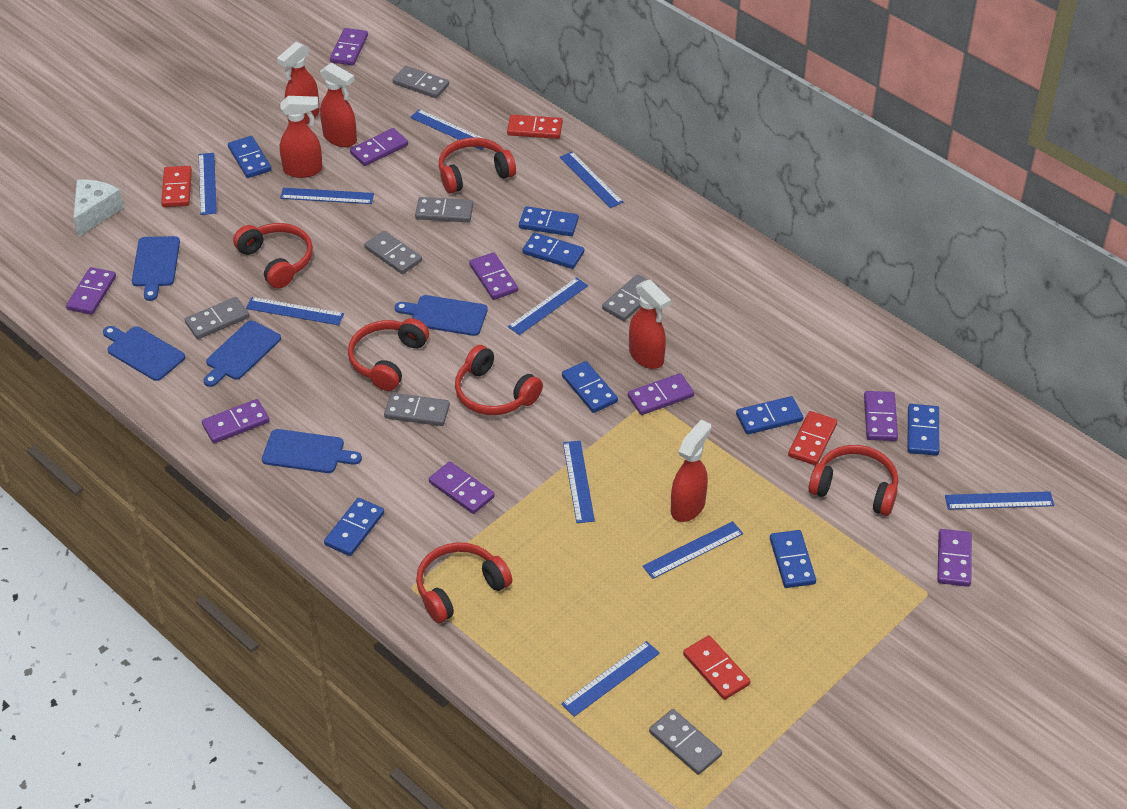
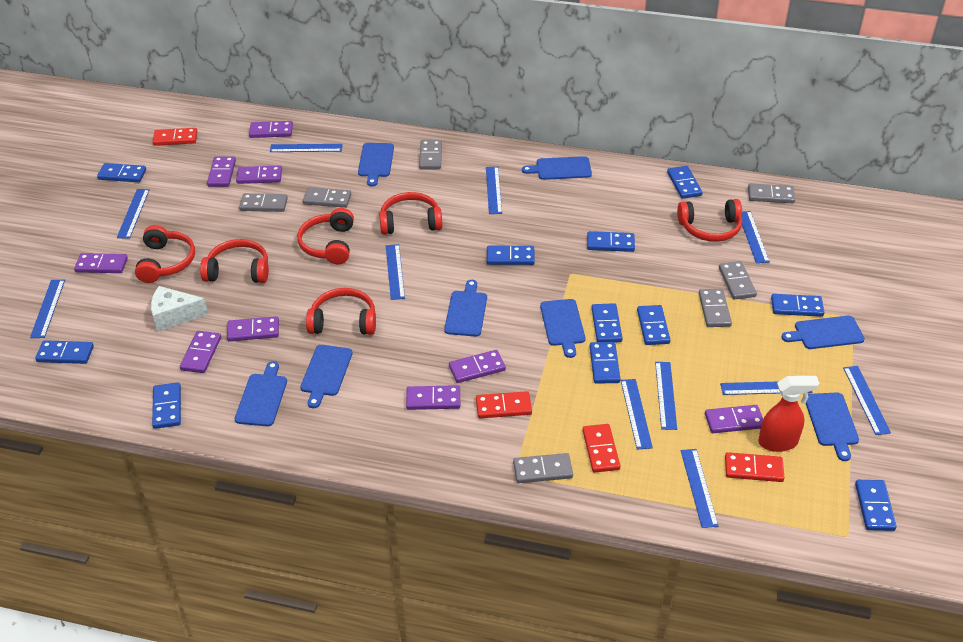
blue cutting board: 5 -> 8
blue domino: 8 -> 11
blue ruler: 10 -> 11
red spray bottle: 5 -> 1

